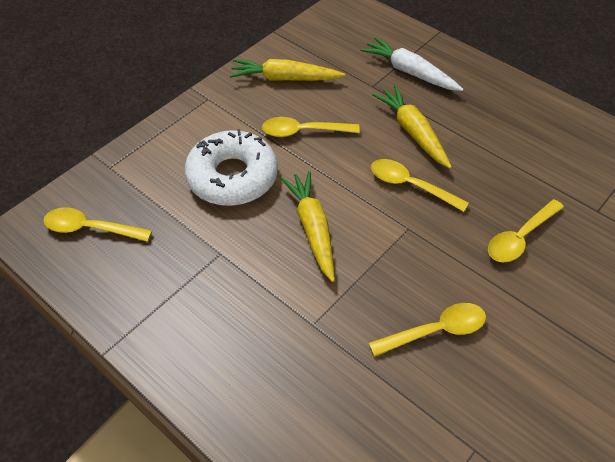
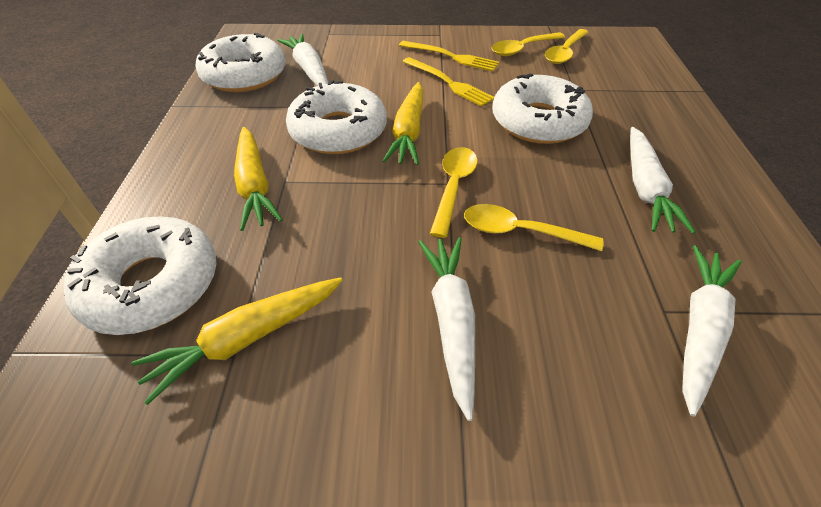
white carrot: 1 -> 4
white donut: 1 -> 4
yellow fork: 0 -> 2
yellow spoon: 5 -> 4

